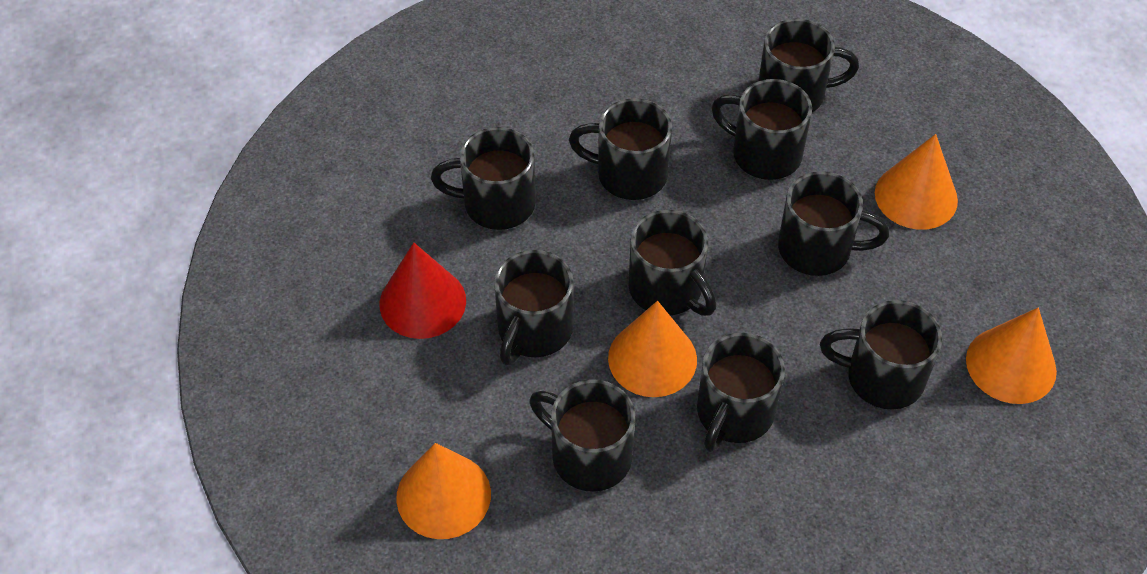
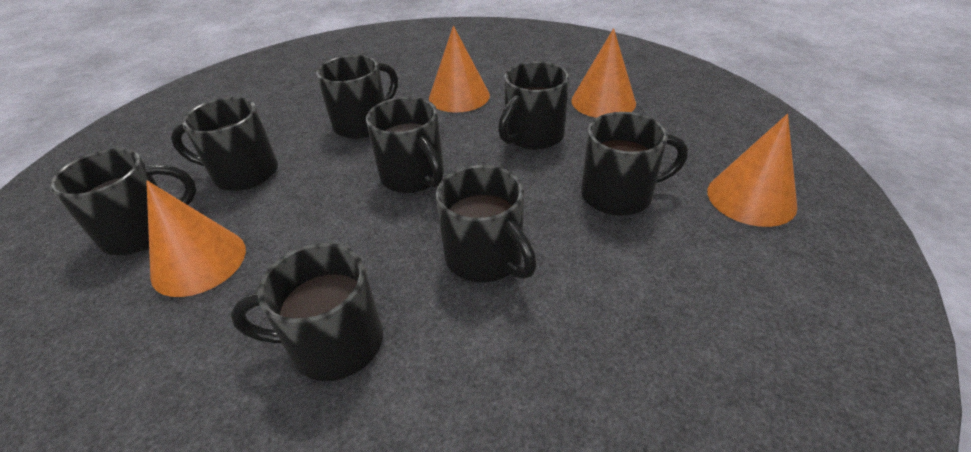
black mug: 10 -> 8
red cone: 1 -> 0

